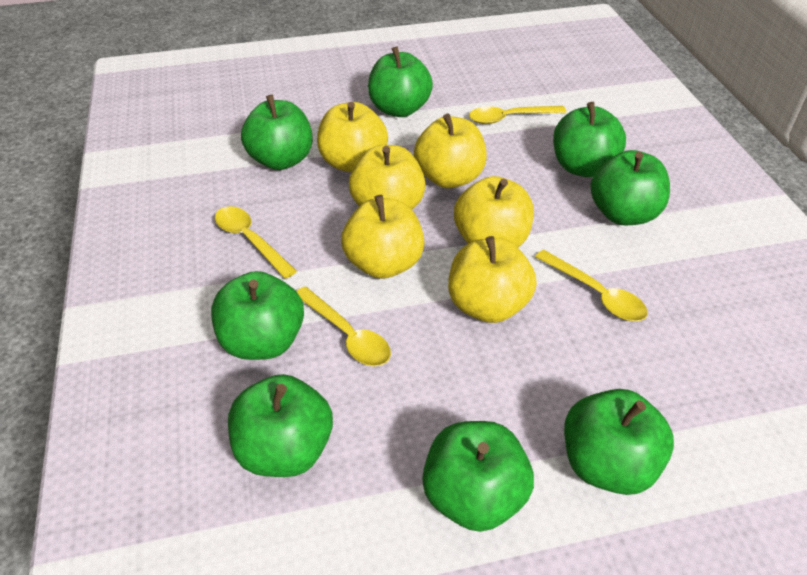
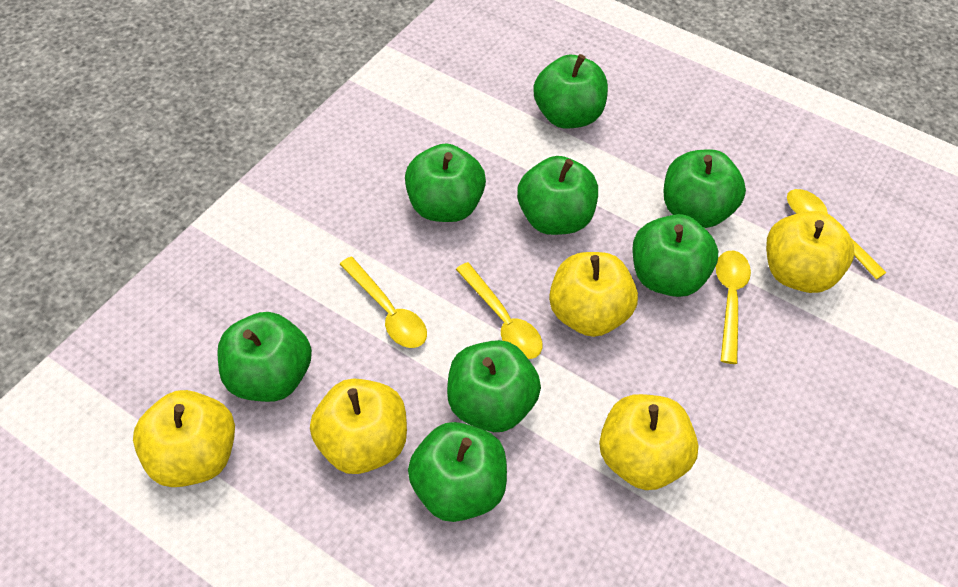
yellow apple: 6 -> 5

